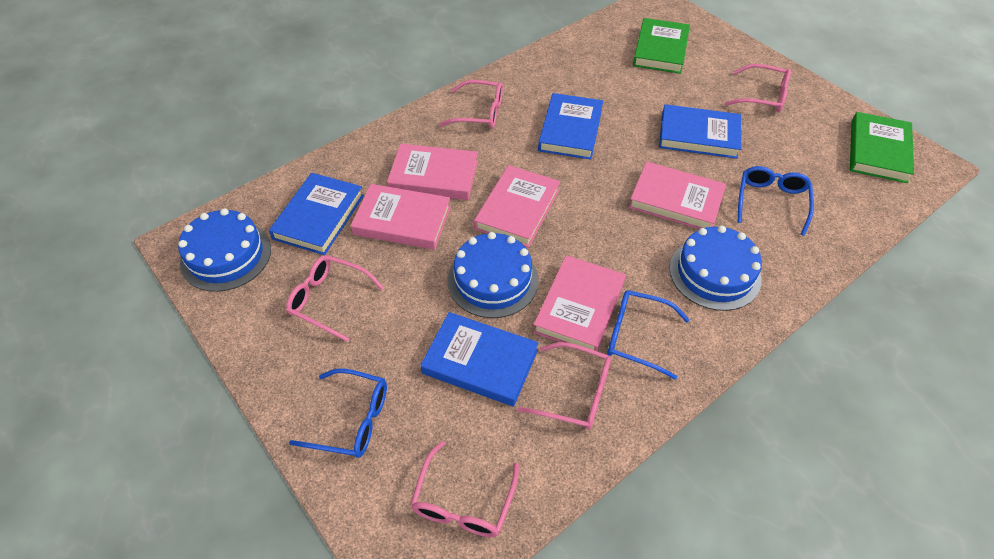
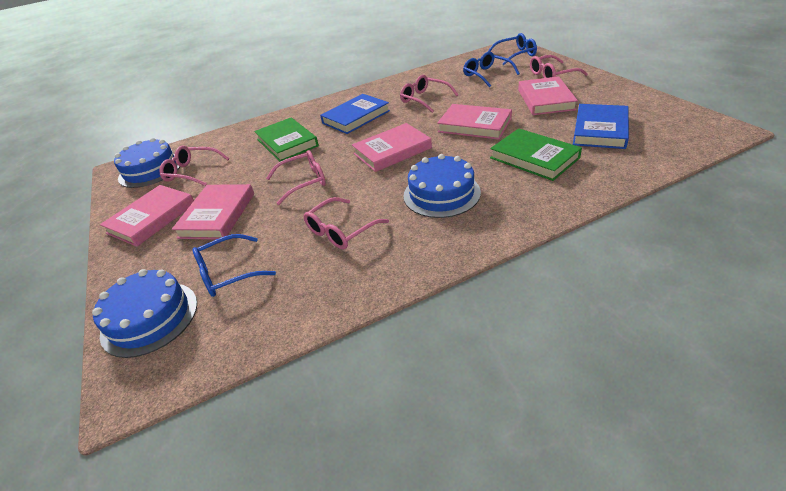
blue book: 4 -> 2

